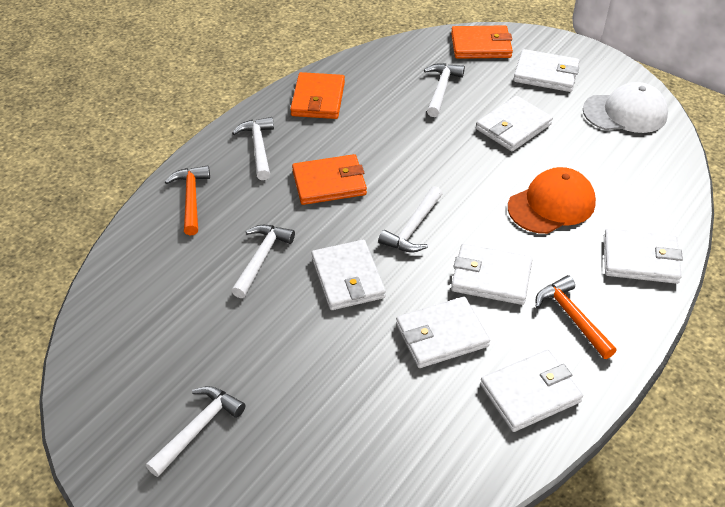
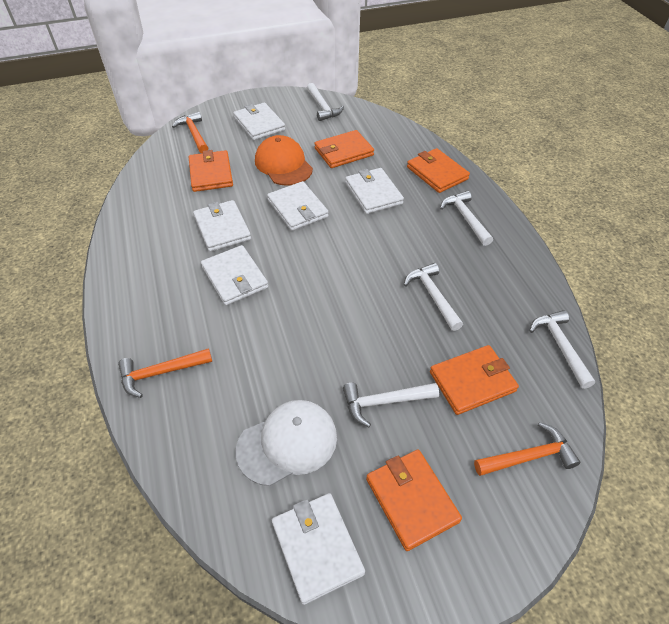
orange hammer: 2 -> 3
orange wallet: 3 -> 5
white wallet: 7 -> 6

